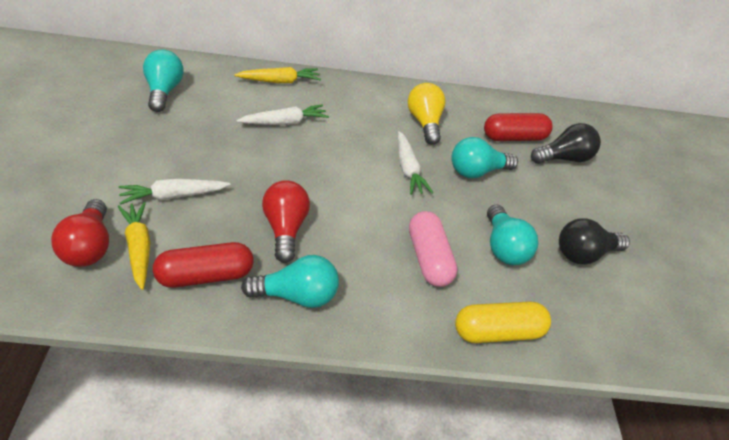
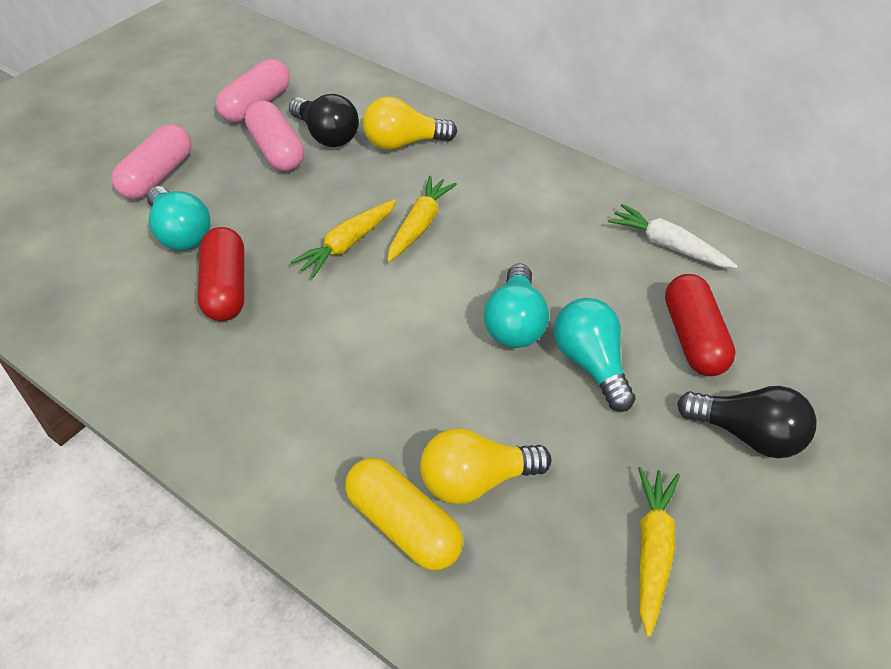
pink capsule: 1 -> 3
red light bulb: 2 -> 0
turquoise light bulb: 4 -> 3
white carrot: 3 -> 1
yellow carrot: 2 -> 3
yellow light bulb: 1 -> 2

